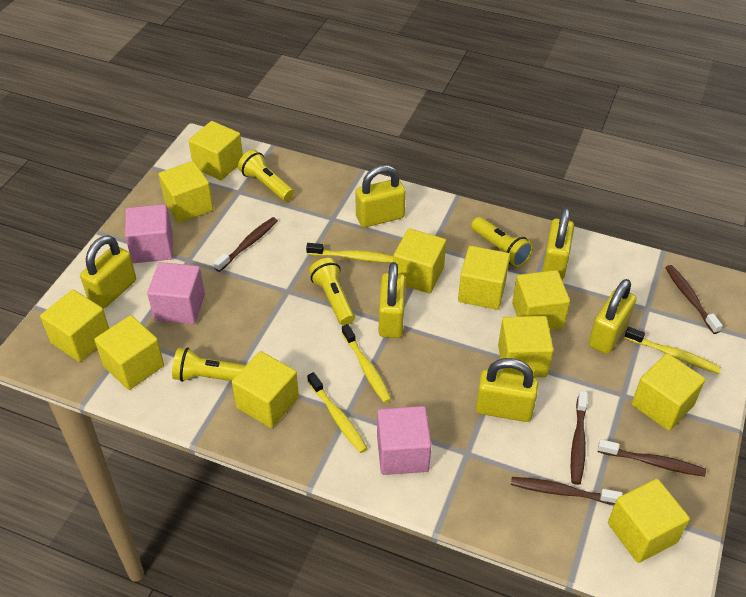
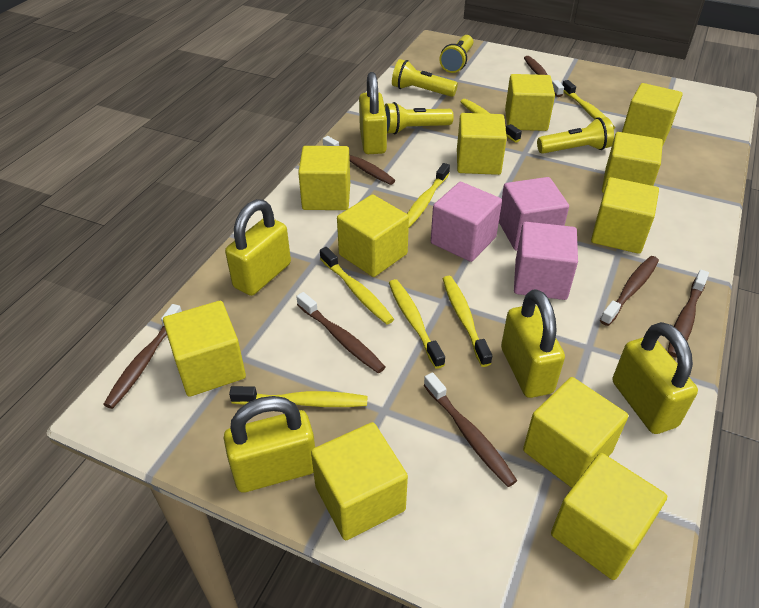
brown toothbrush: 5 -> 7
yellow padlock: 6 -> 5
yellow toothbrush: 4 -> 7

